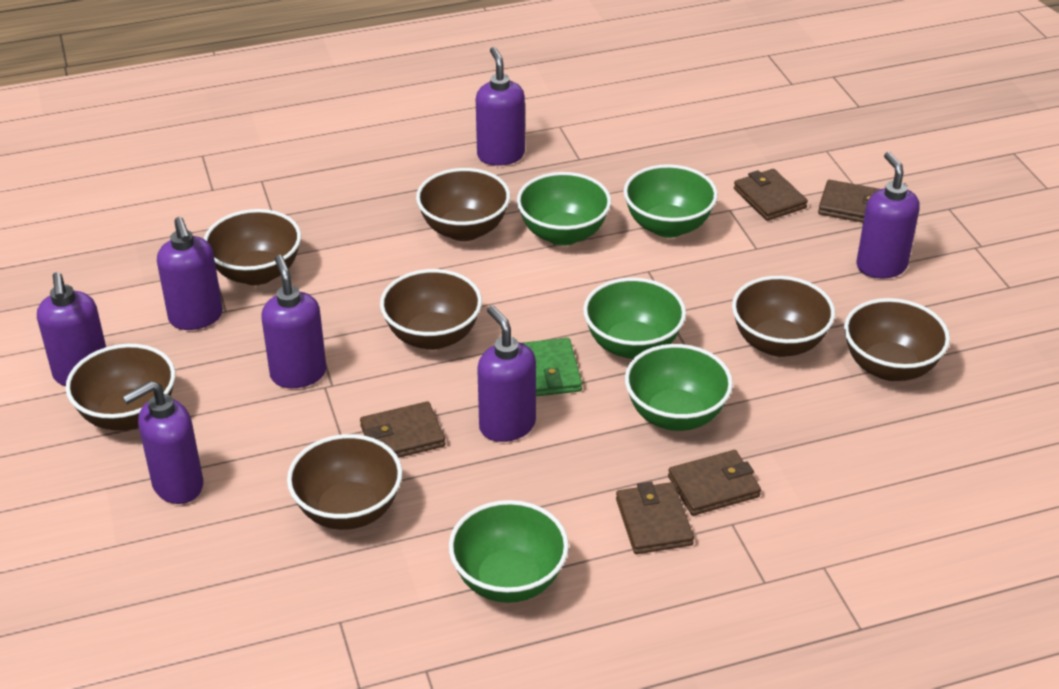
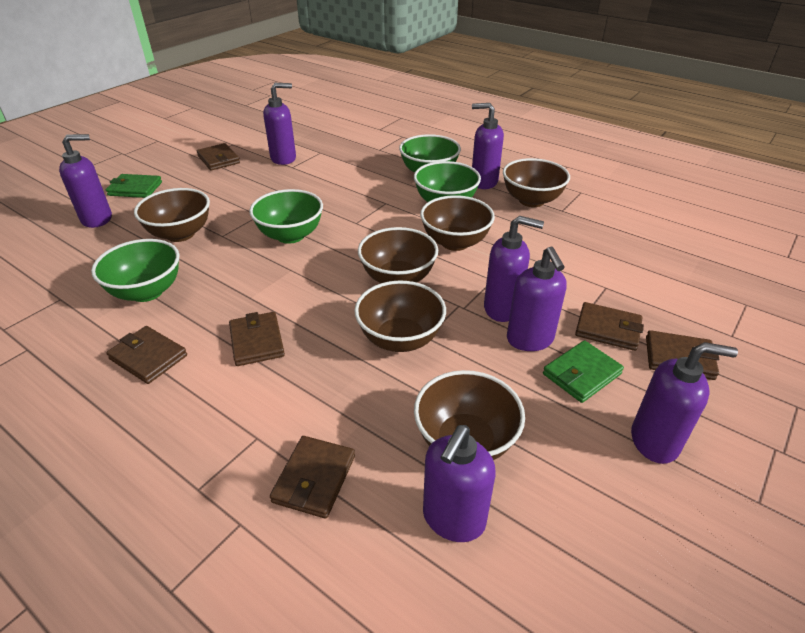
brown bowl: 7 -> 6
brown wallet: 5 -> 6
green bowl: 5 -> 4
green wallet: 1 -> 2

